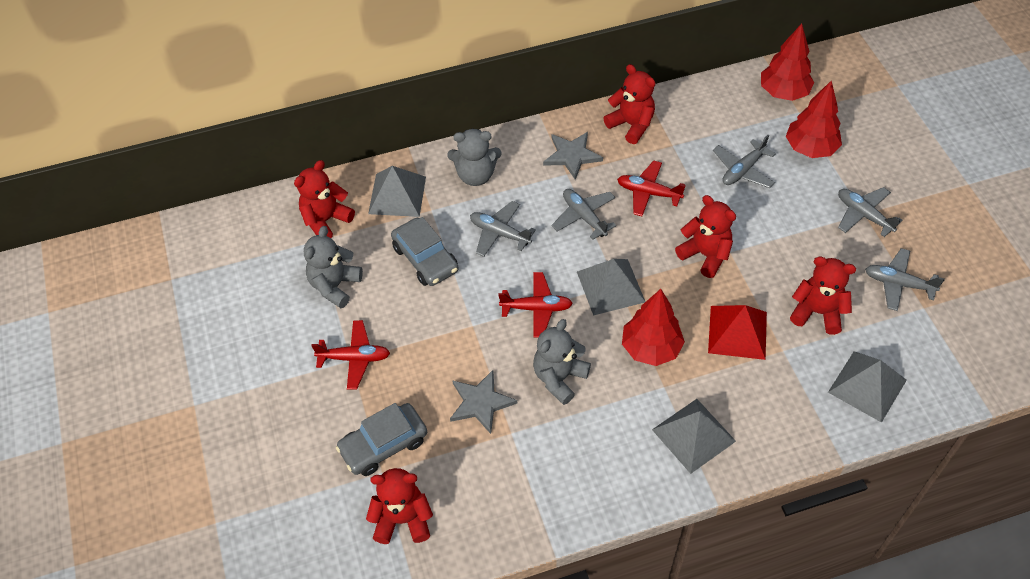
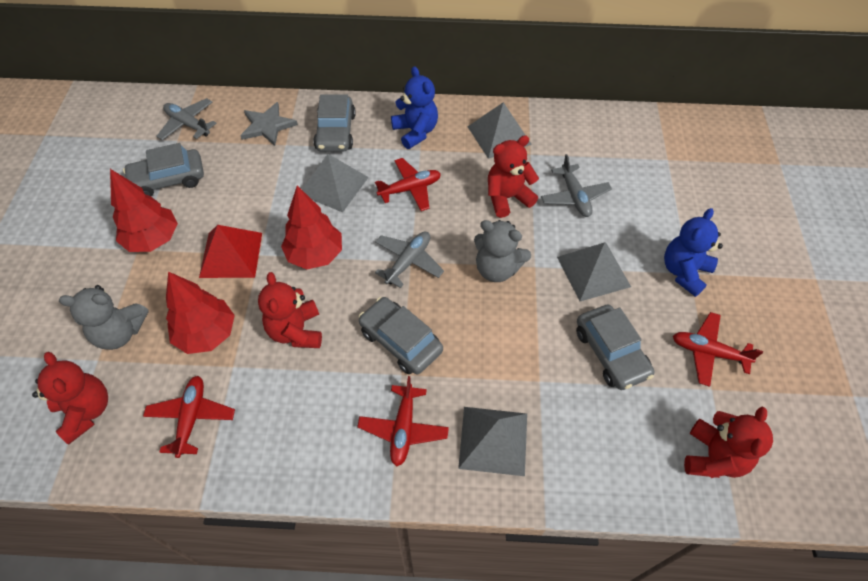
blue teddy bear: 0 -> 2
grey car: 2 -> 4
grey plane: 5 -> 3
grey star: 2 -> 1
grey teddy bear: 3 -> 2
red plane: 3 -> 4
red teddy bear: 5 -> 4

